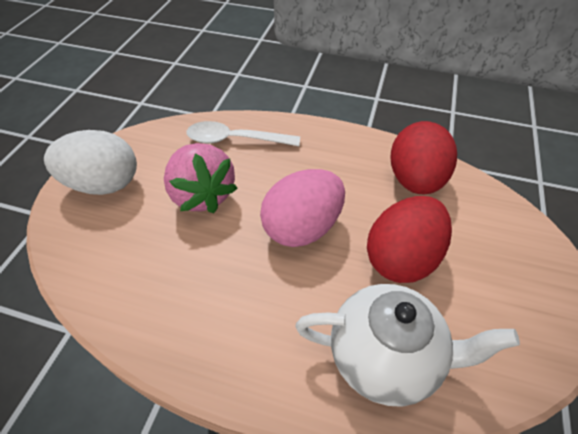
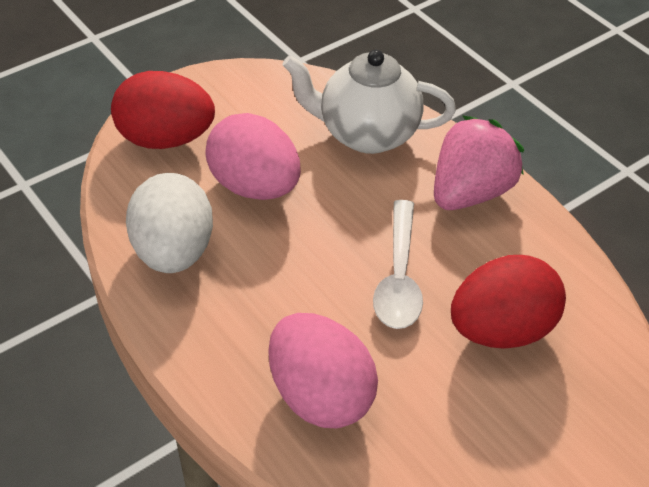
pink egg: 1 -> 2

